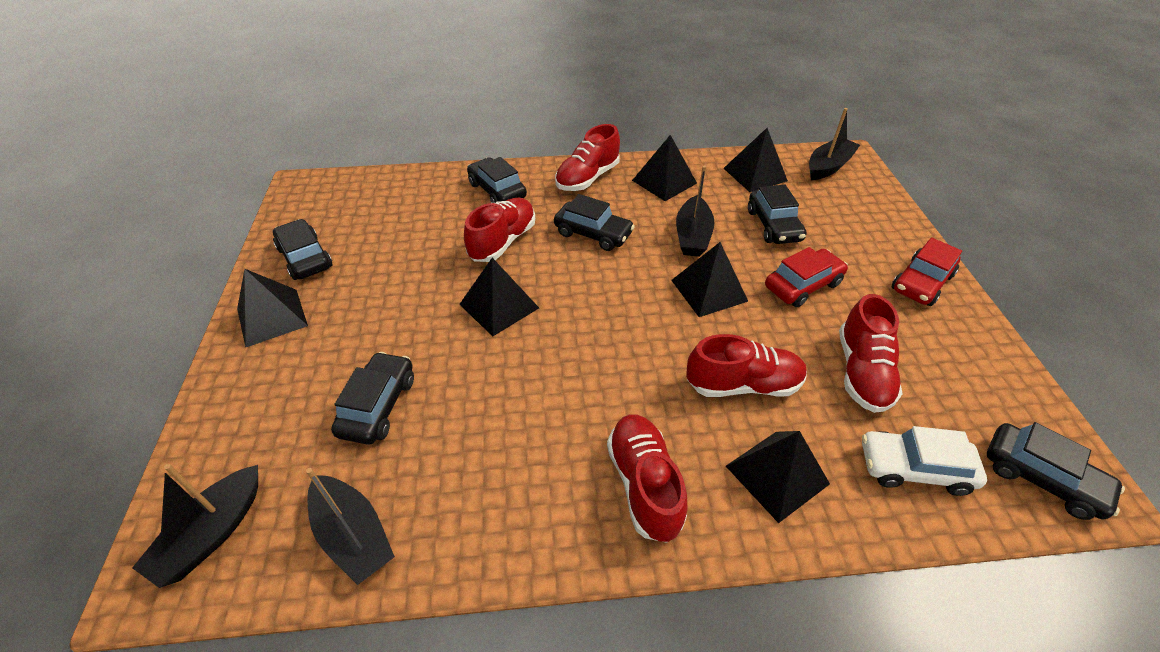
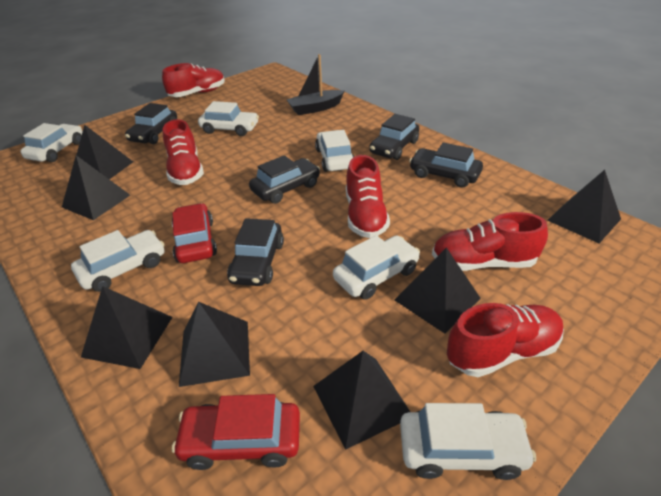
black boat: 4 -> 1
black car: 6 -> 5
black pyramid: 6 -> 7
white car: 1 -> 6

